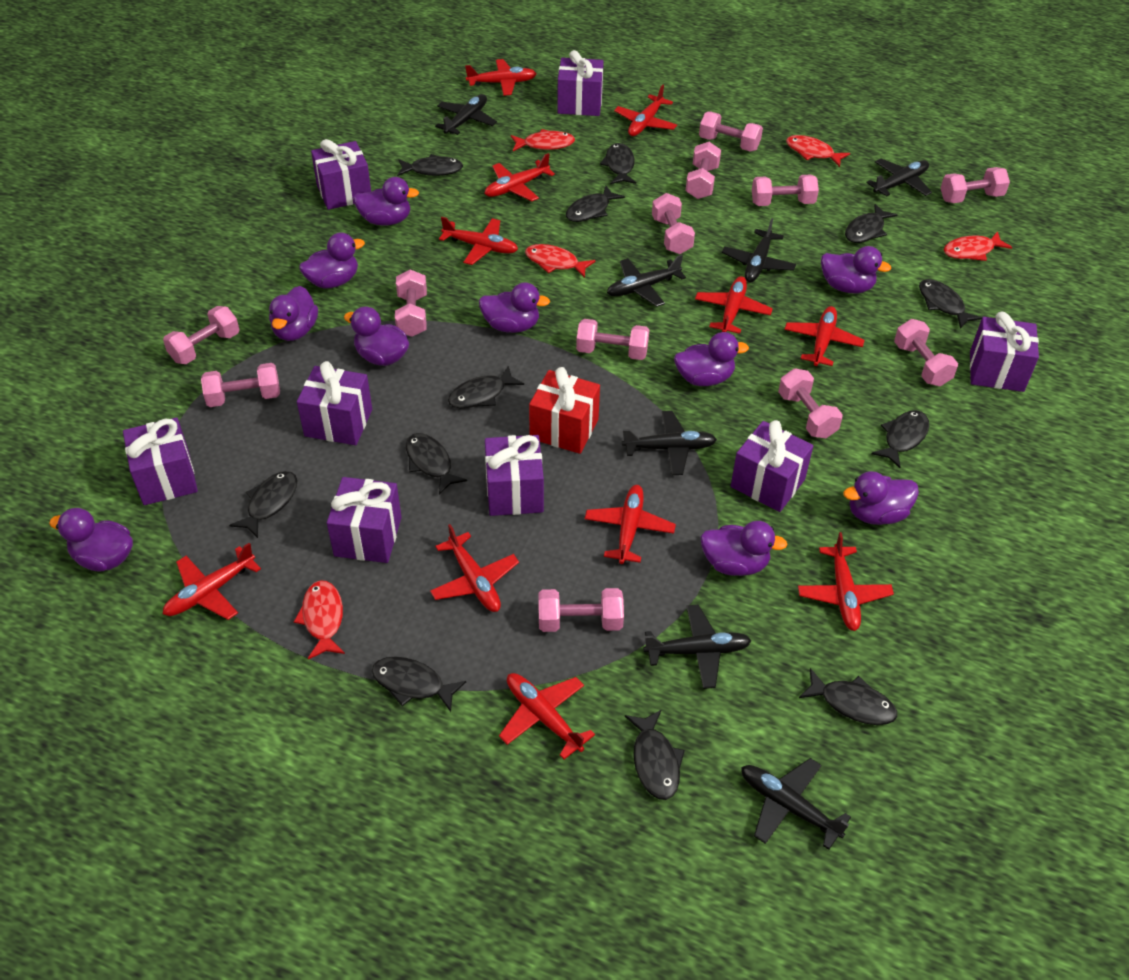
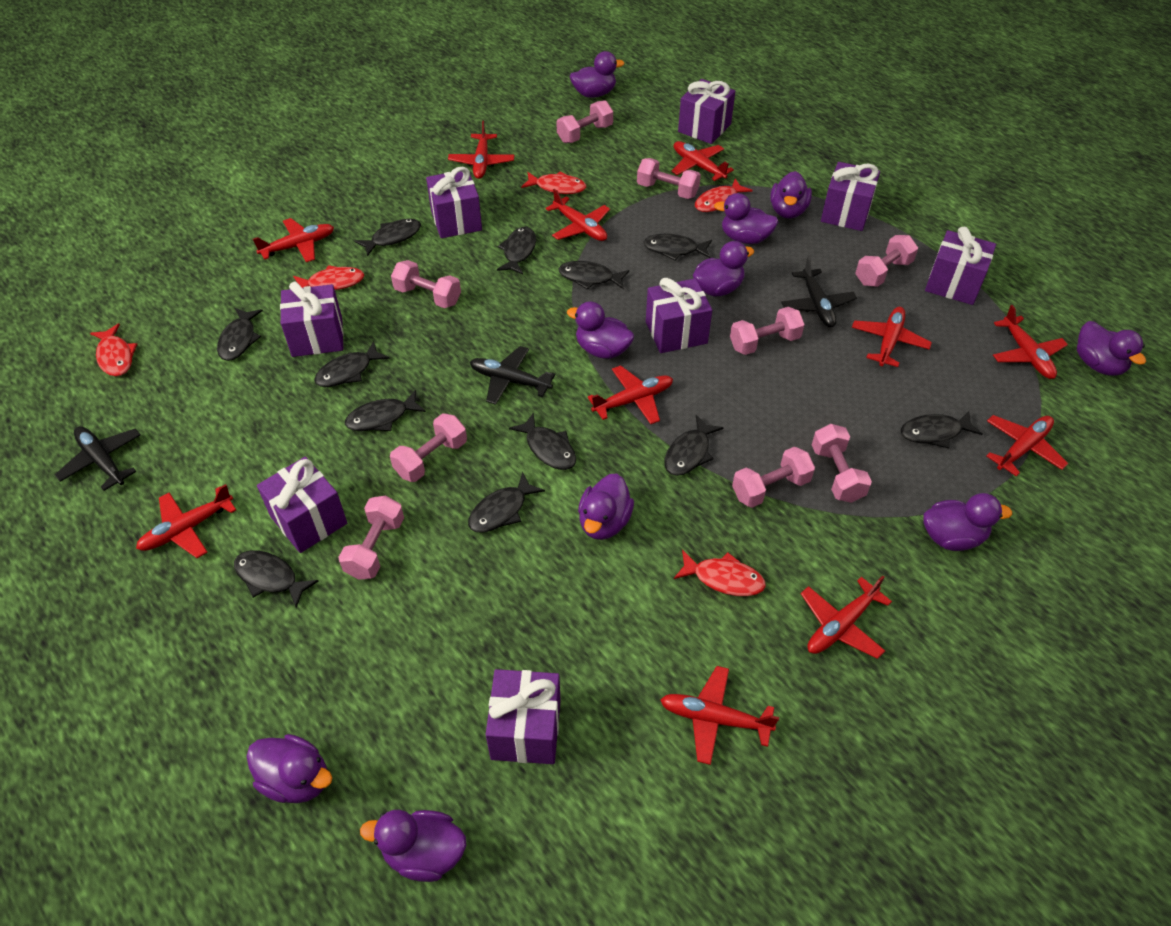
black plane: 7 -> 3
pink dumbbell: 12 -> 9
red gift: 1 -> 0

